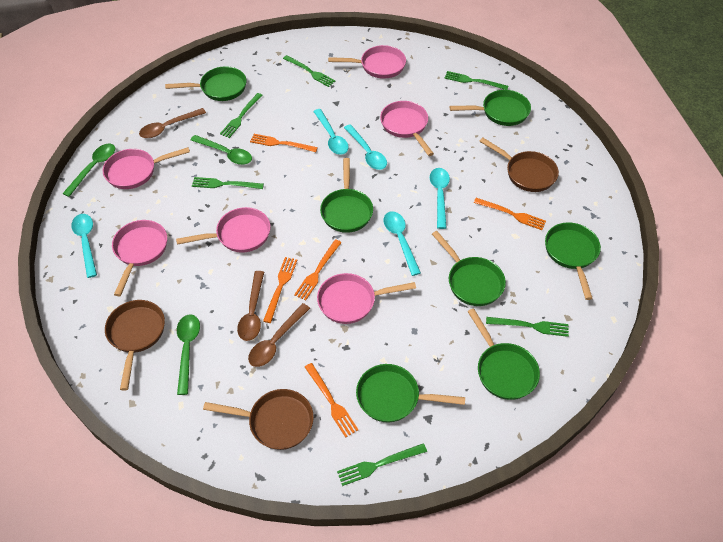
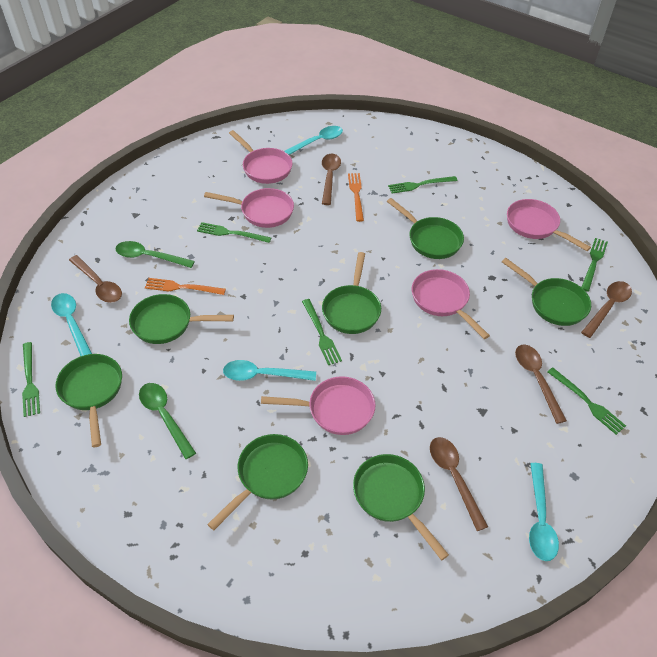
brown pan: 3 -> 0
brown spoon: 3 -> 5
green spoon: 3 -> 2
orange fork: 5 -> 2
pink pan: 6 -> 5
turquoise spoon: 5 -> 4

